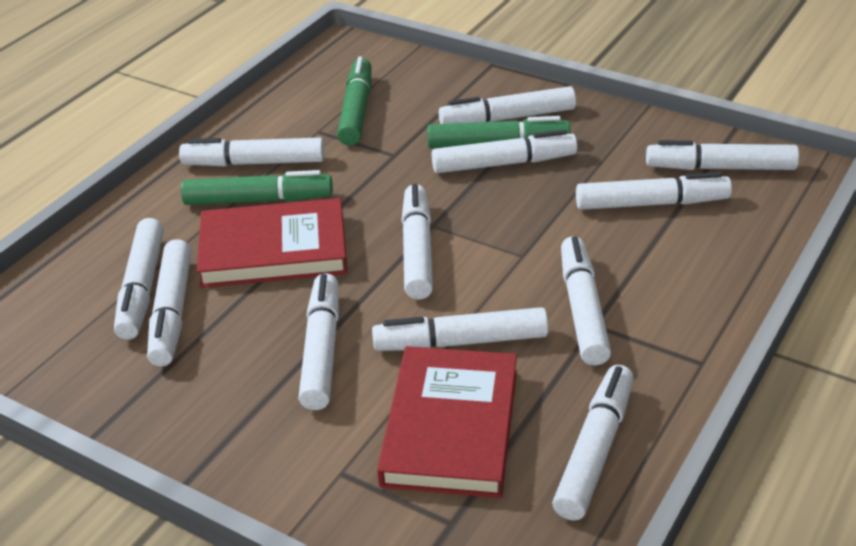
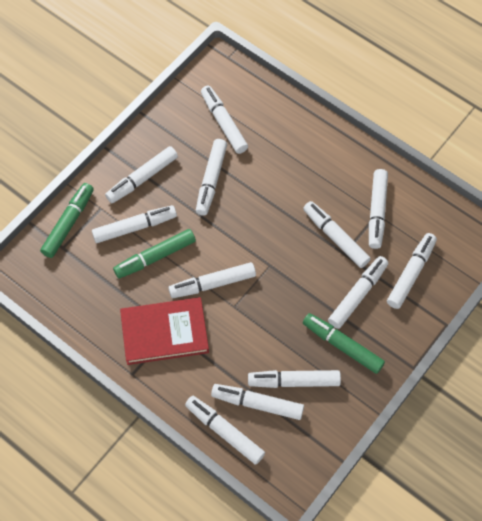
red book: 2 -> 1

